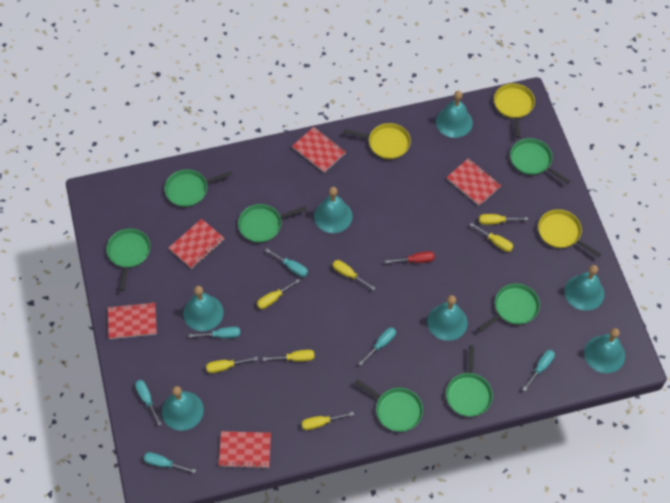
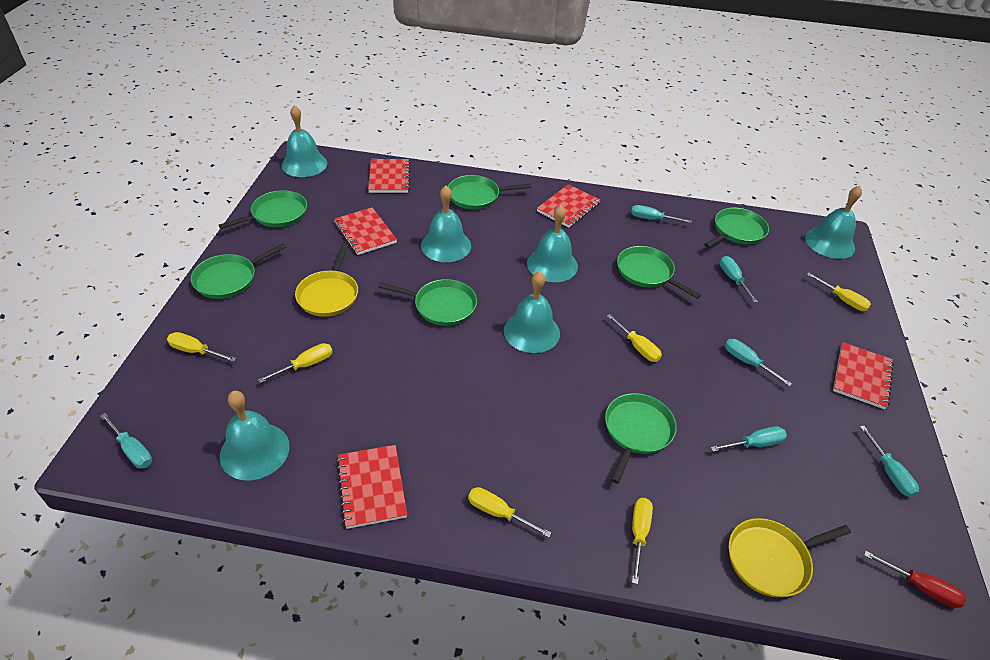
turquoise bell: 7 -> 6
yellow pan: 3 -> 2
yellow screwdriver: 7 -> 6

